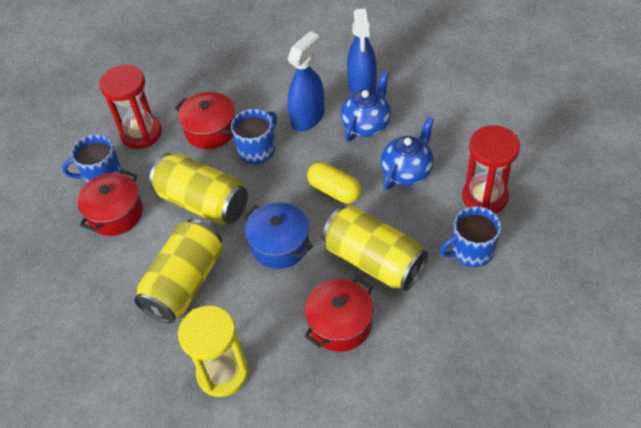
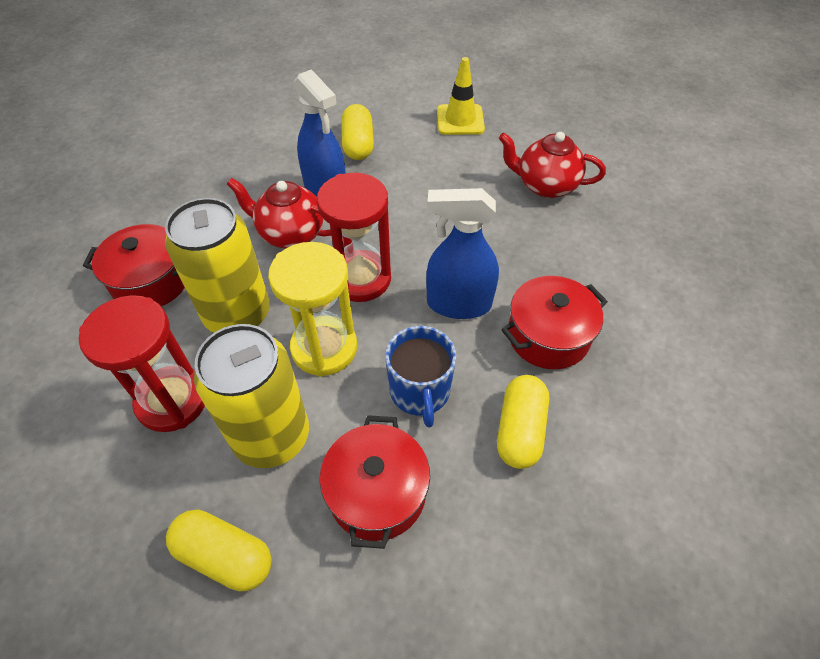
blue mug: 3 -> 1
blue pot: 1 -> 0
blue teapot: 2 -> 0
red teapot: 0 -> 2
yellow can: 3 -> 2
yellow capsule: 1 -> 3
yellow traffic cone: 0 -> 1

